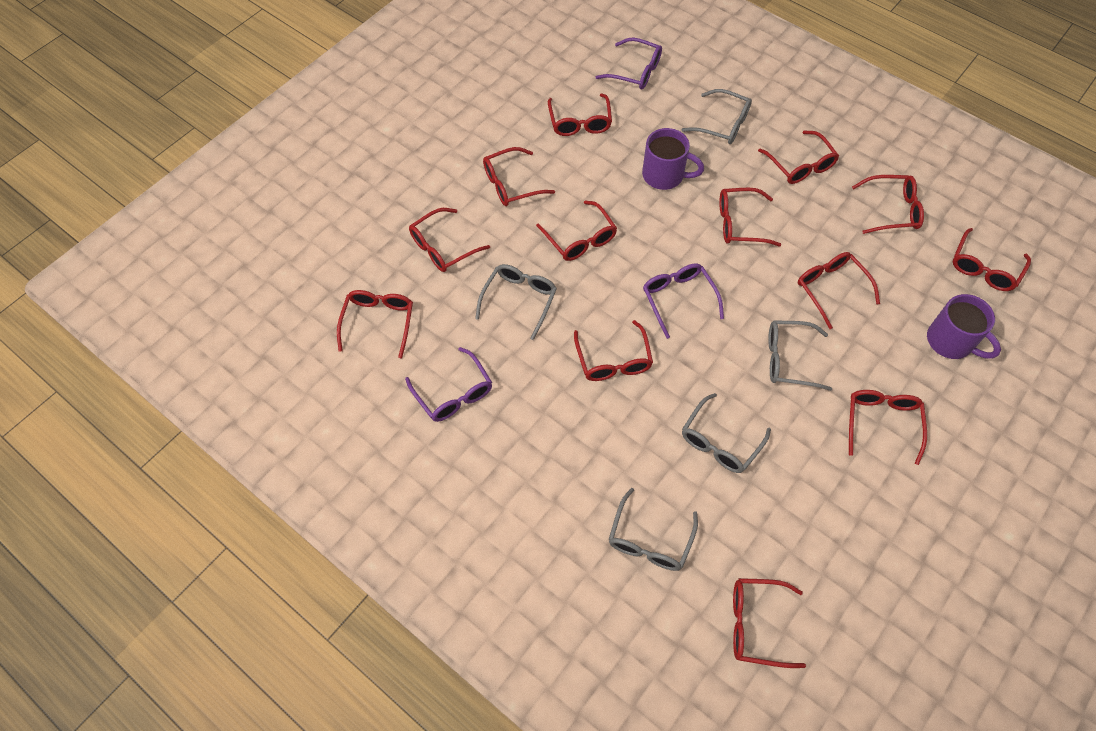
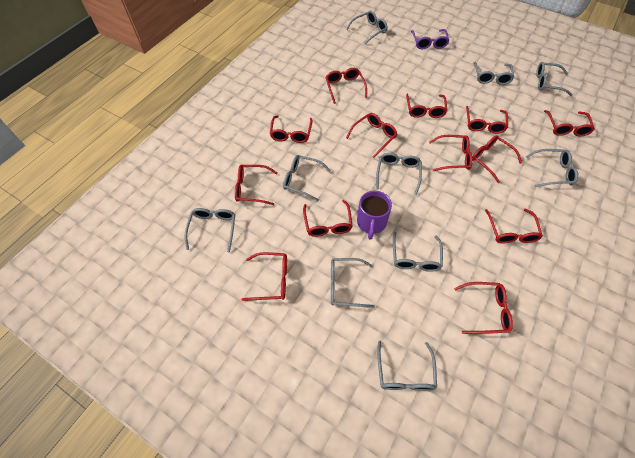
grey glasses: 5 -> 10
purple glasses: 3 -> 1
purple mug: 2 -> 1

